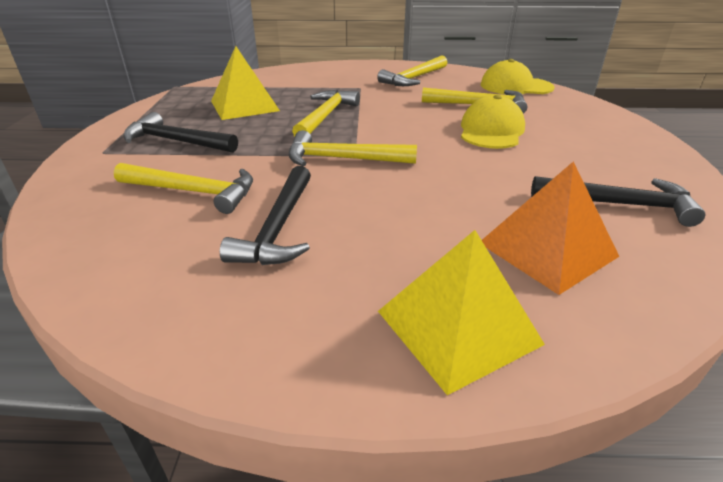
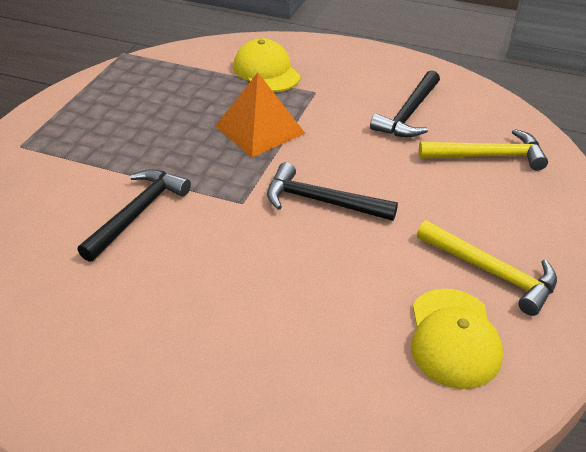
yellow hammer: 5 -> 2
yellow pyramid: 2 -> 0

